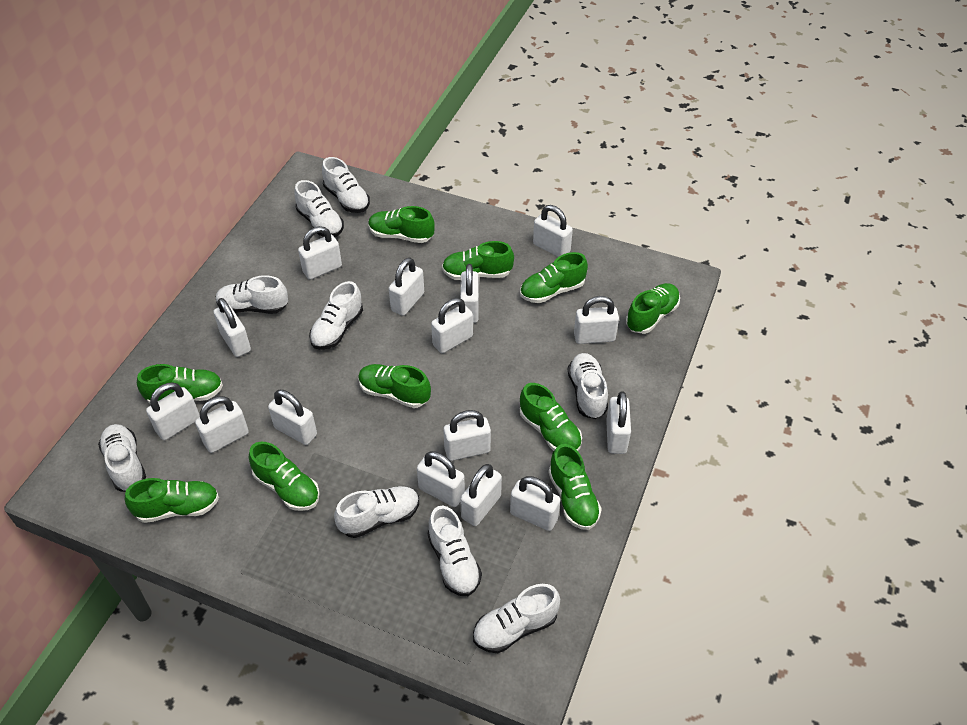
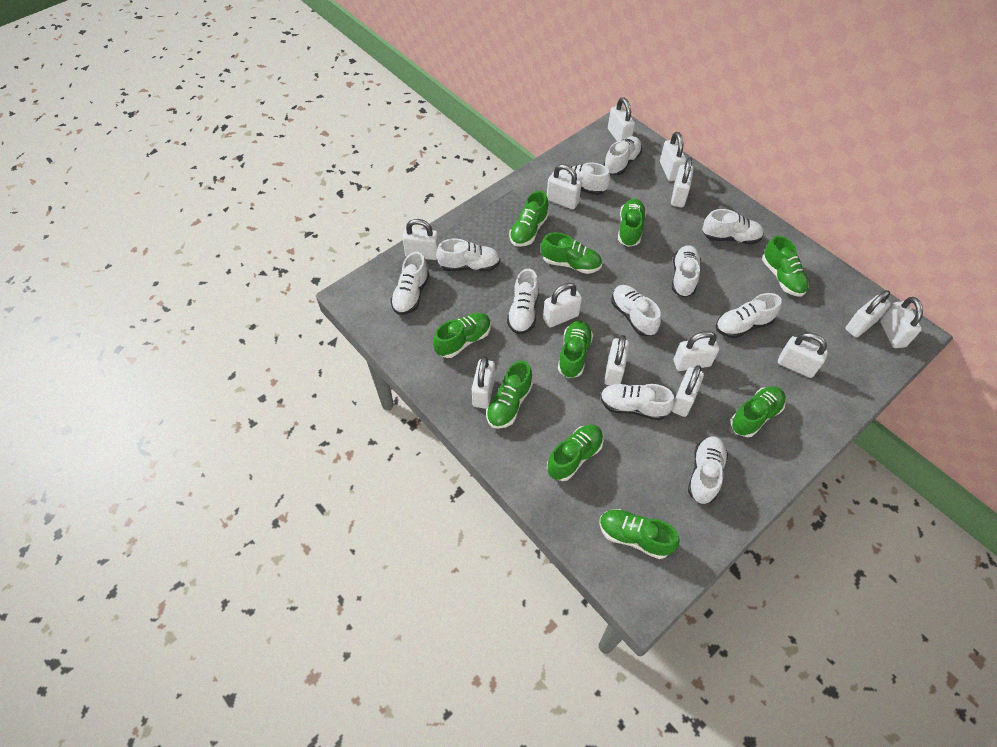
white padlock: 15 -> 13
white shoe: 9 -> 11

